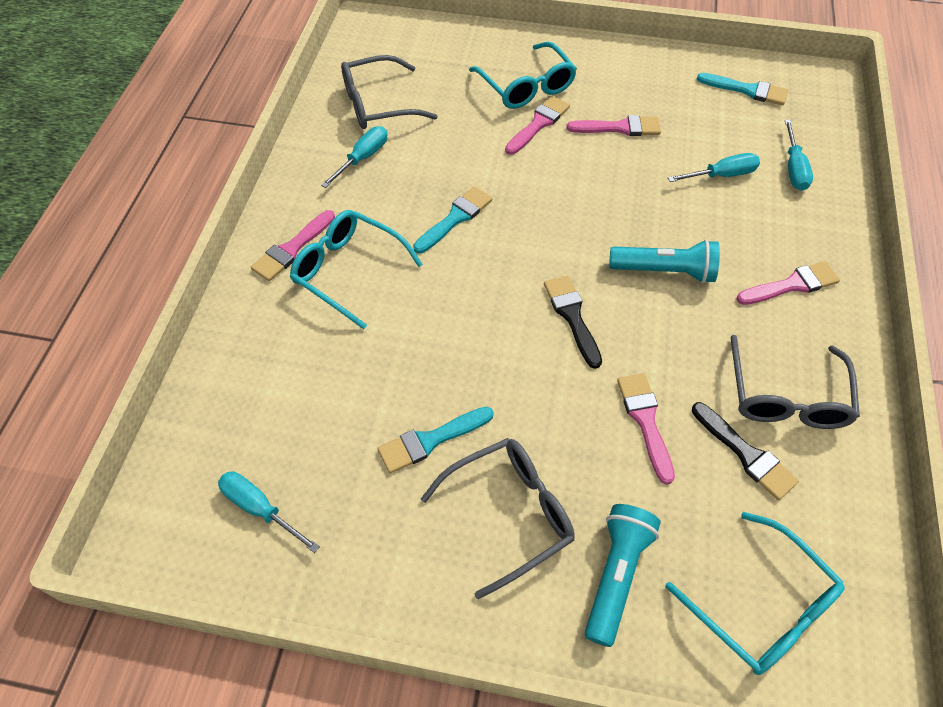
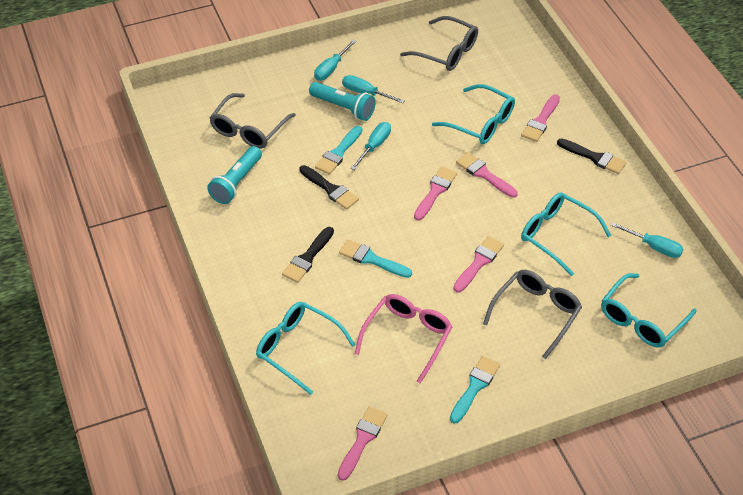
black brush: 2 -> 3
pink glasses: 0 -> 1
turquoise glasses: 3 -> 4

